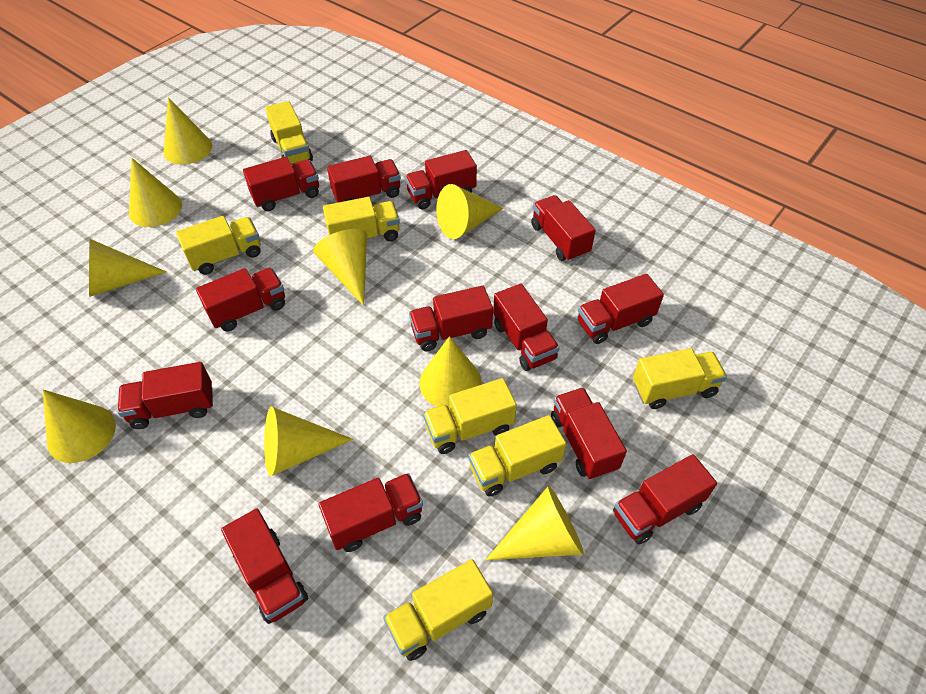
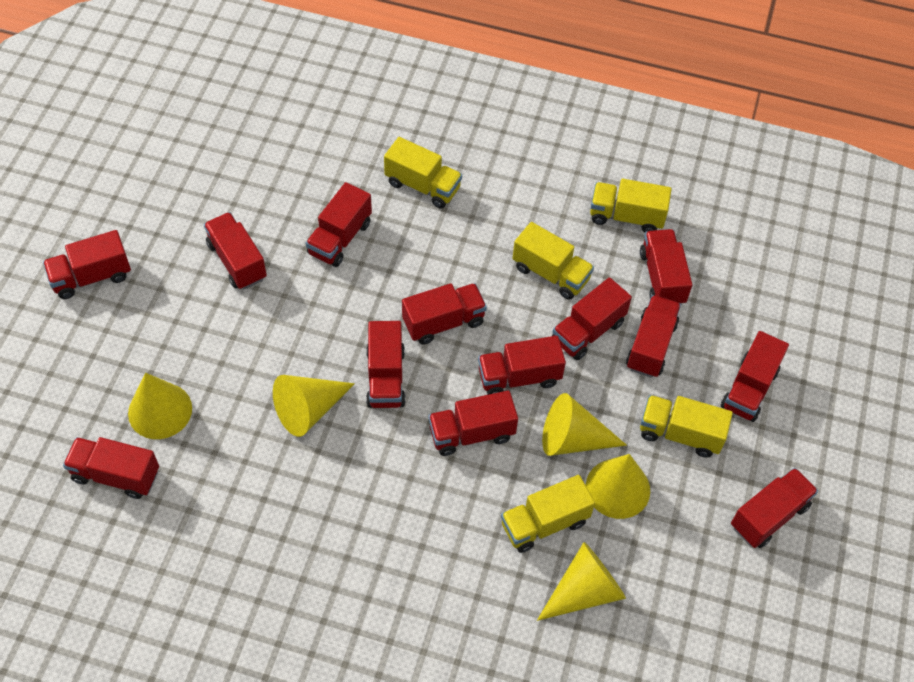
yellow cone: 9 -> 5
yellow truck: 7 -> 5

